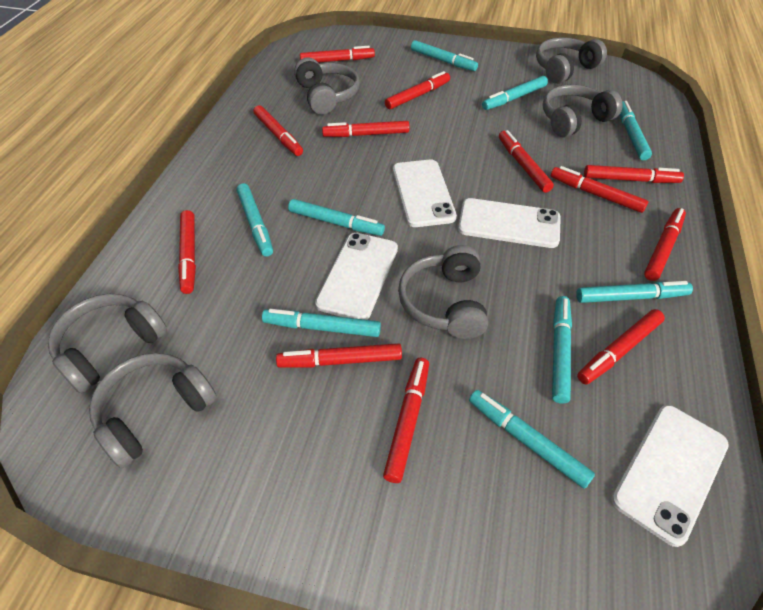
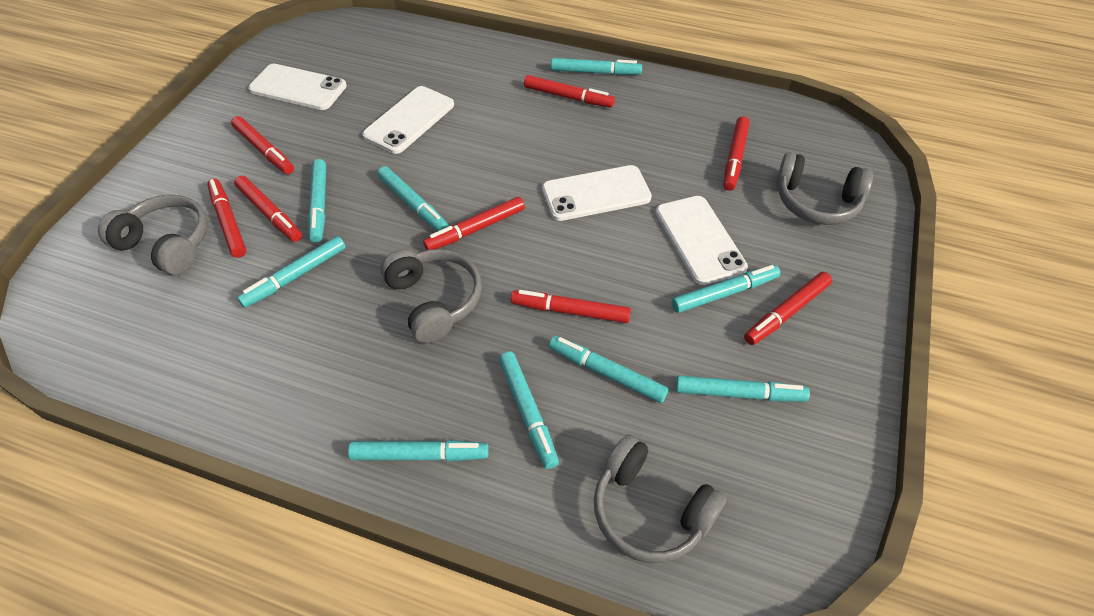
grey headphones: 6 -> 4
red marker: 12 -> 8

